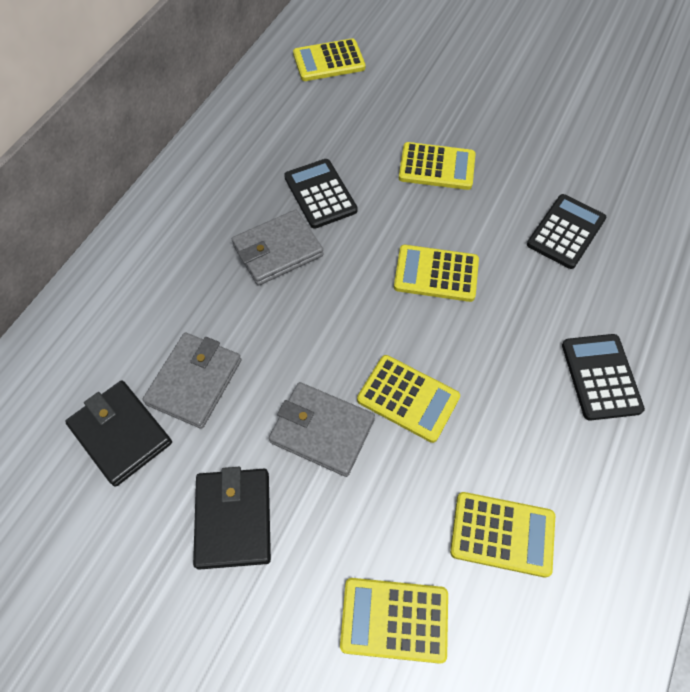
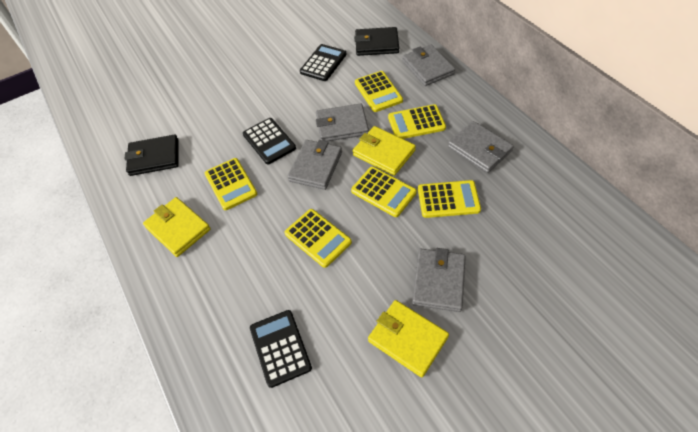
grey wallet: 3 -> 5
yellow wallet: 0 -> 3

